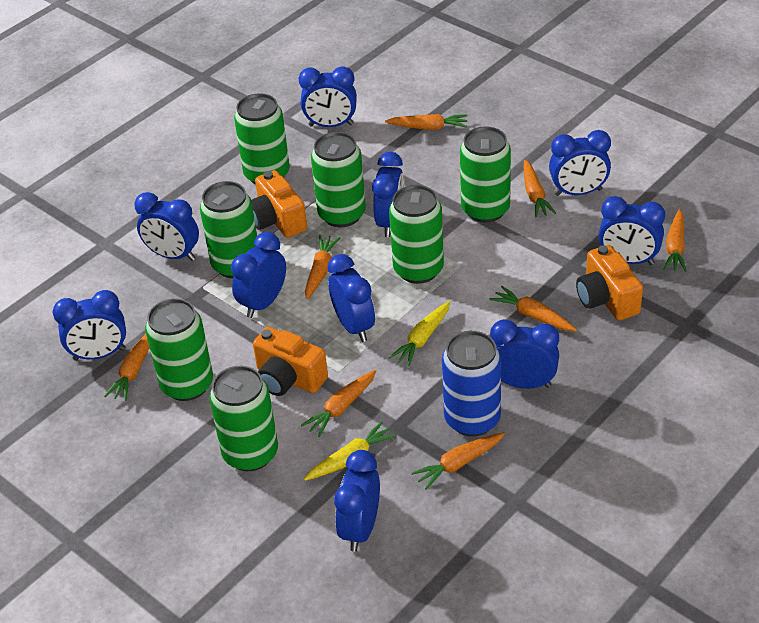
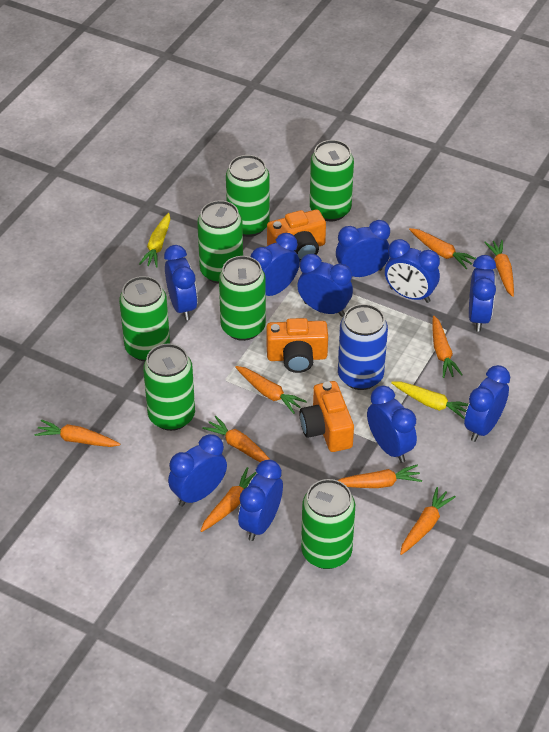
orange carrot: 8 -> 9

